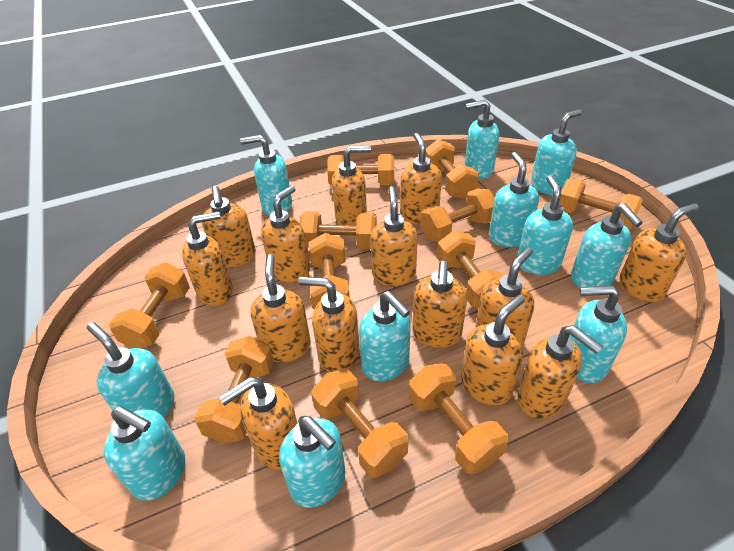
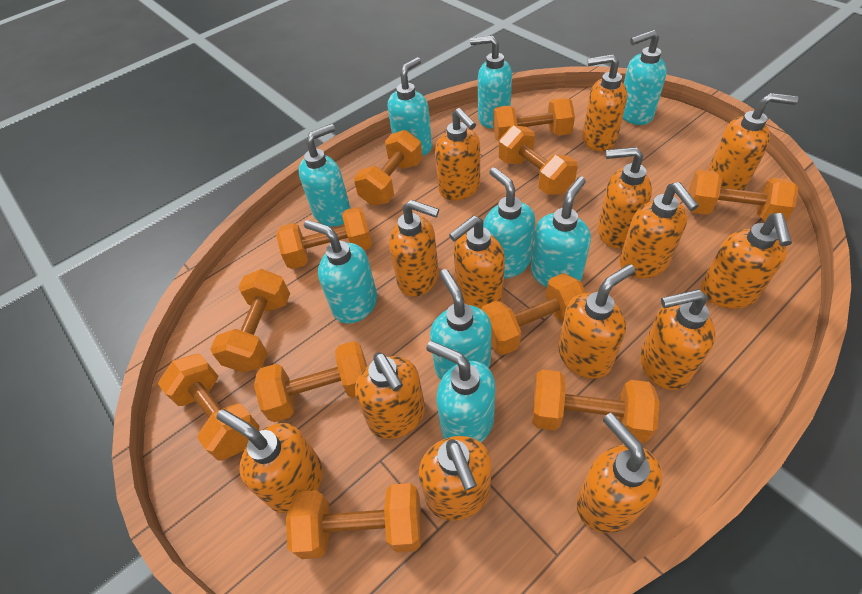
turquoise soap dispenser: 11 -> 9

